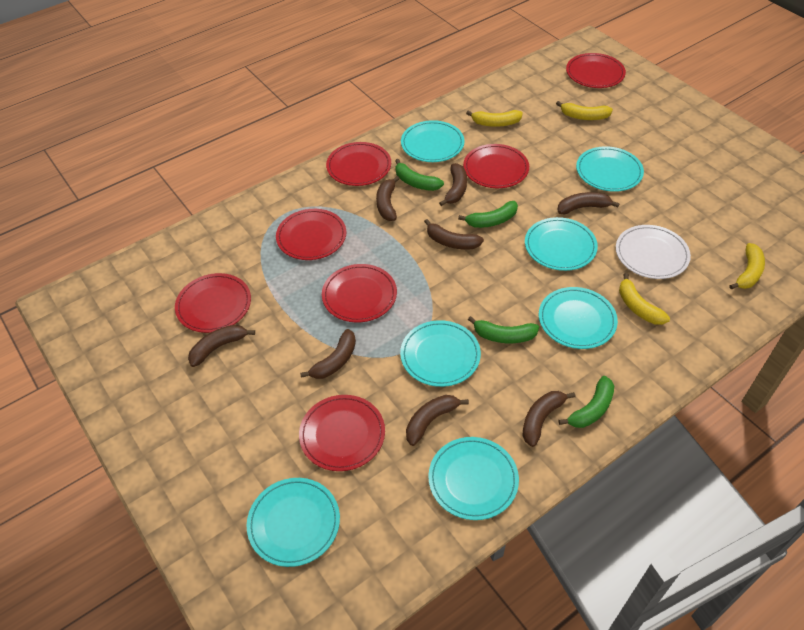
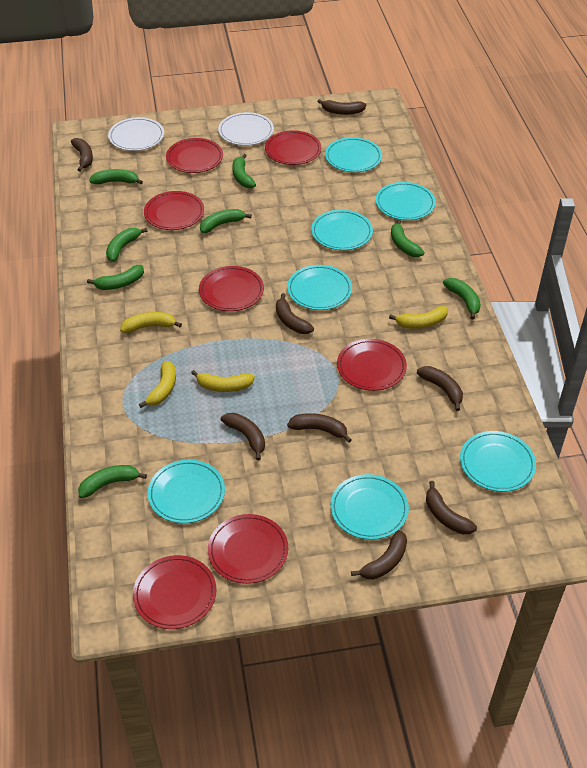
green banana: 4 -> 8
white plate: 1 -> 2

